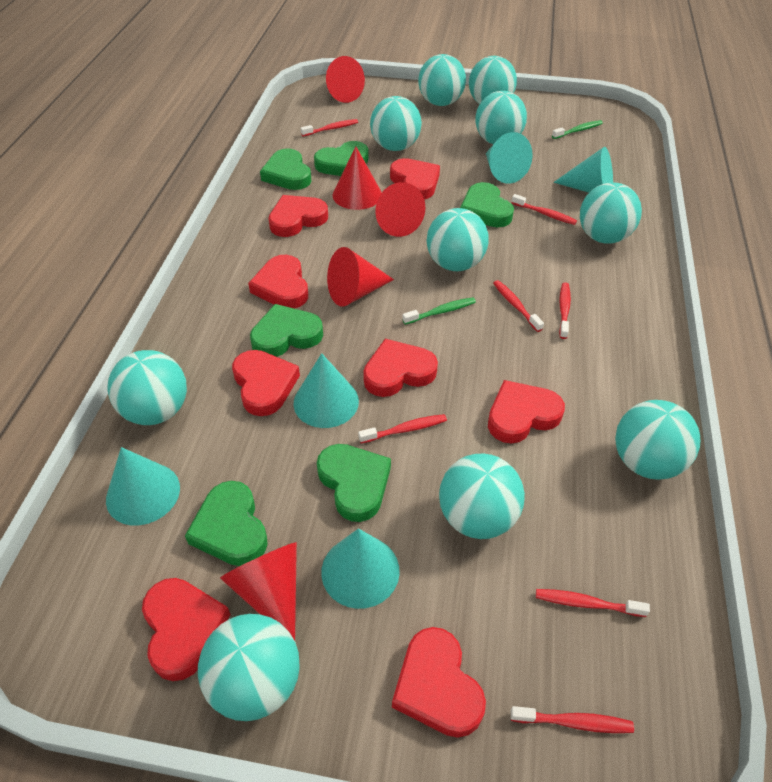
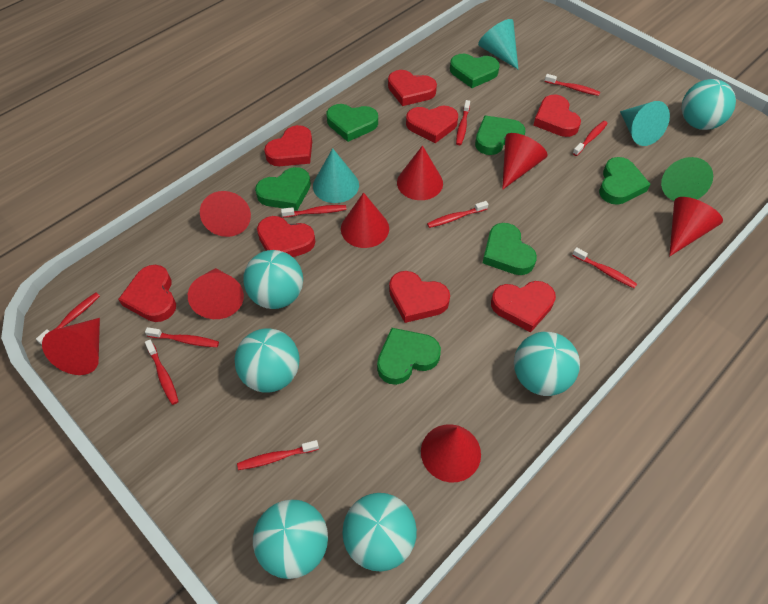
green cone: 0 -> 1
green heart: 6 -> 7
green toothbrush: 2 -> 0
red cone: 5 -> 8
red toothbrush: 7 -> 10
turquoise ball: 10 -> 6
turquoise cone: 5 -> 3

